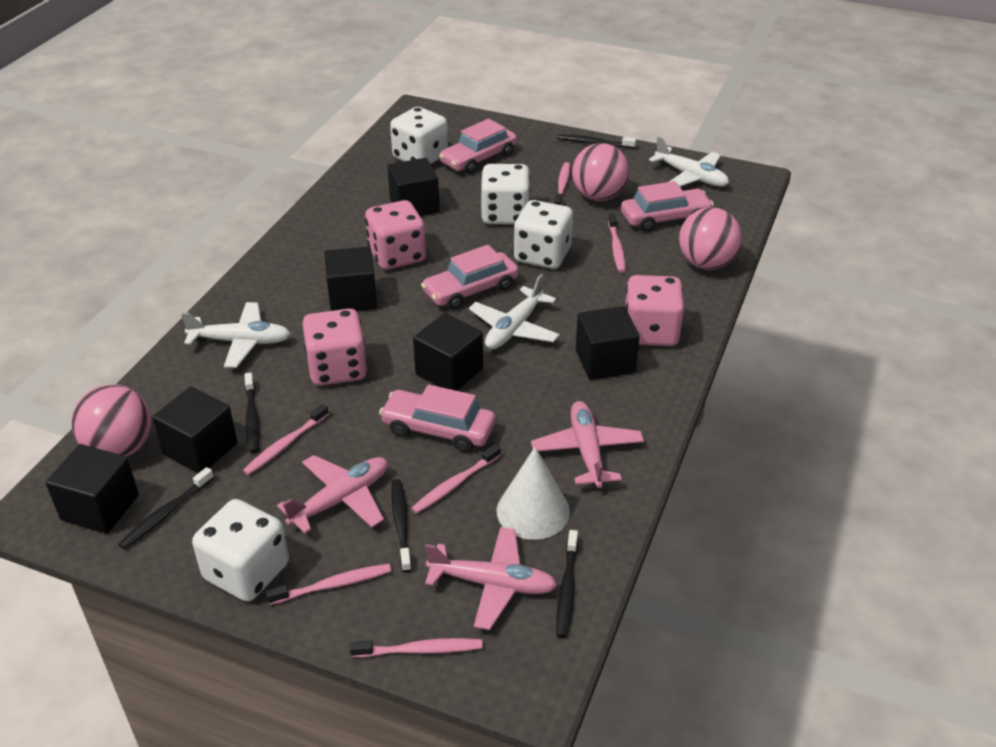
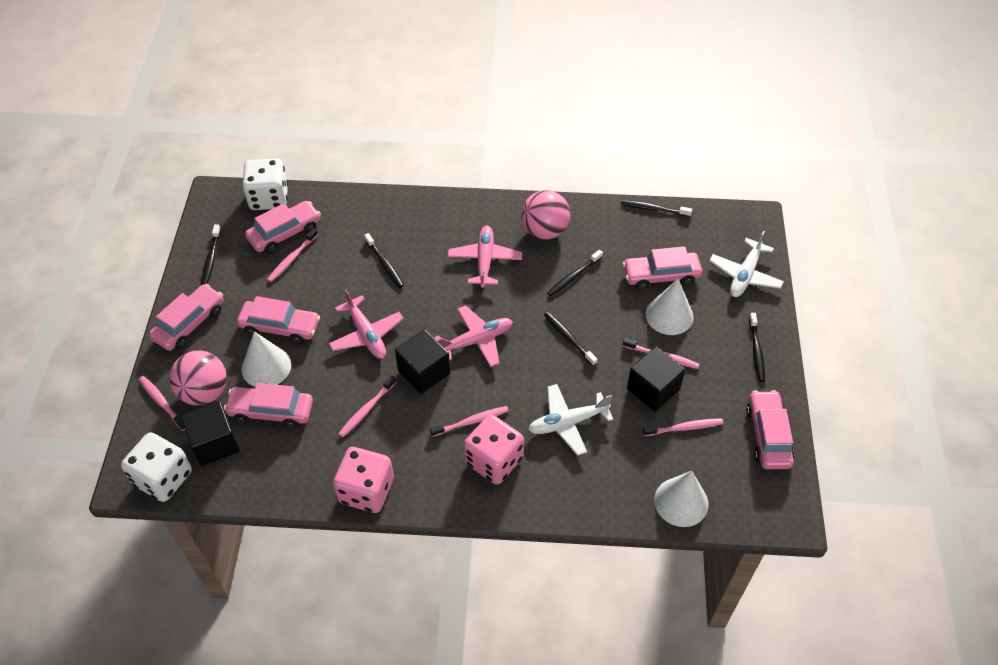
black cube: 6 -> 3
black toothbrush: 5 -> 6
pink ball: 3 -> 2
pink car: 4 -> 6
pink dice: 3 -> 2
white cone: 1 -> 3
white dice: 4 -> 2
white plane: 3 -> 2

